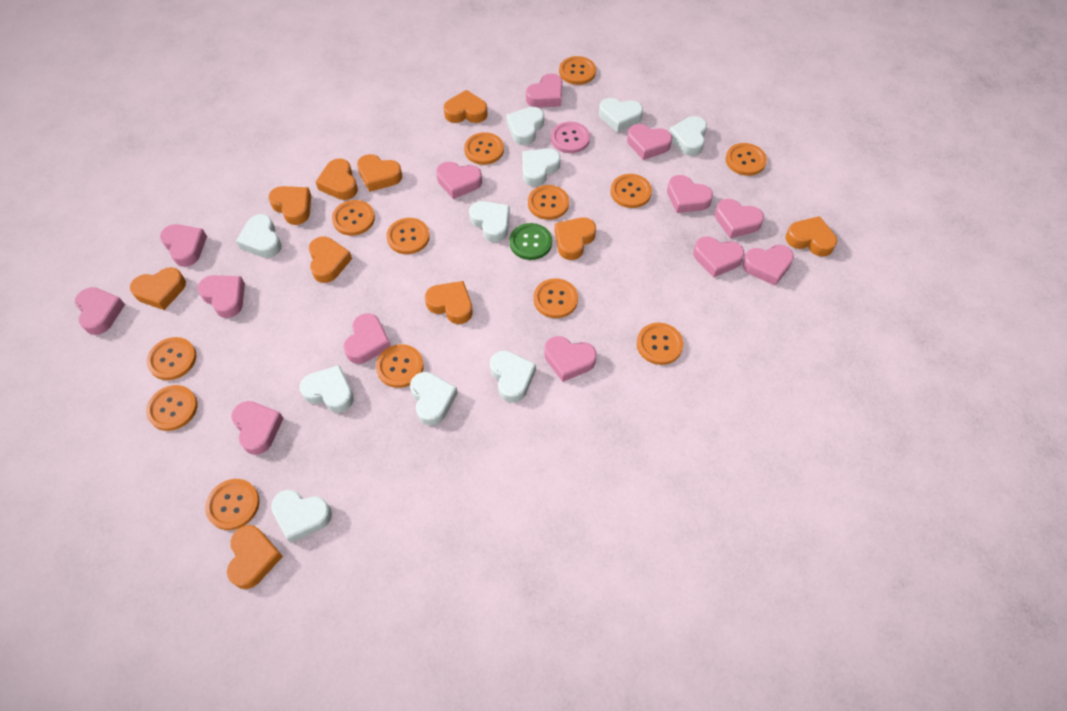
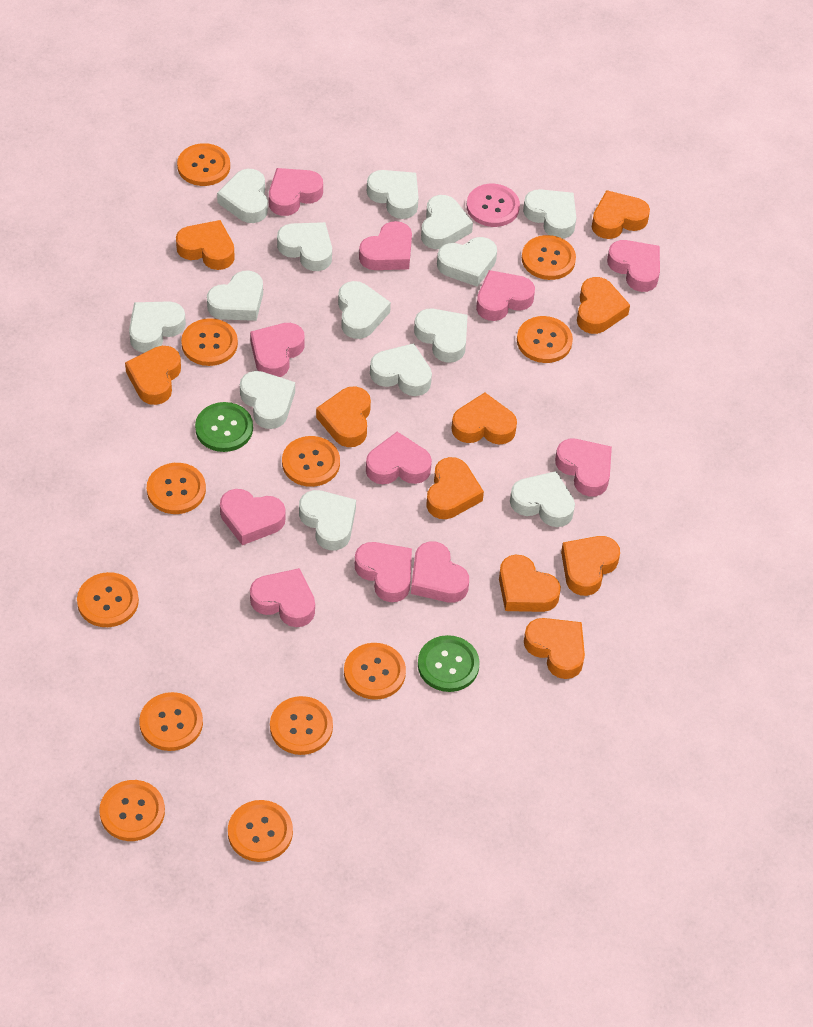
green button: 1 -> 2
orange button: 13 -> 12
pink heart: 13 -> 11
white heart: 10 -> 14

